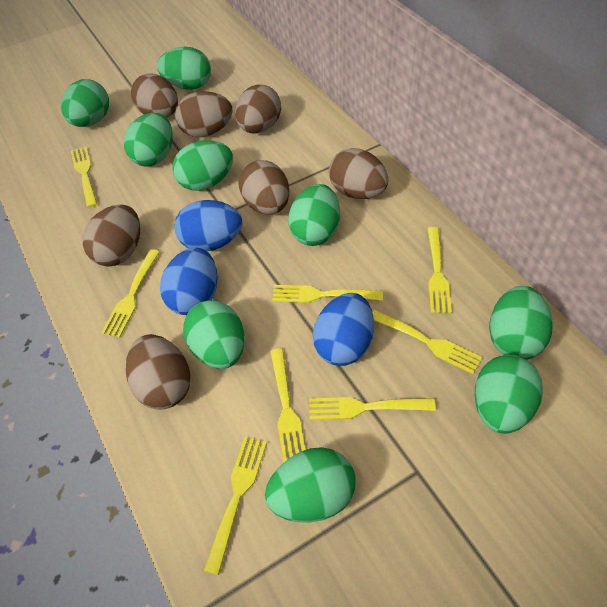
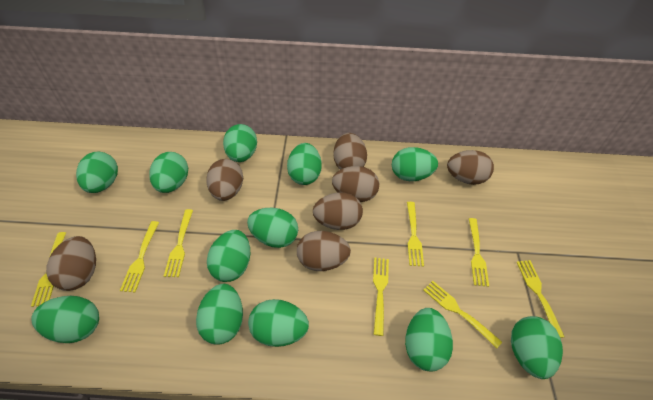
blue egg: 3 -> 0
green egg: 9 -> 12

